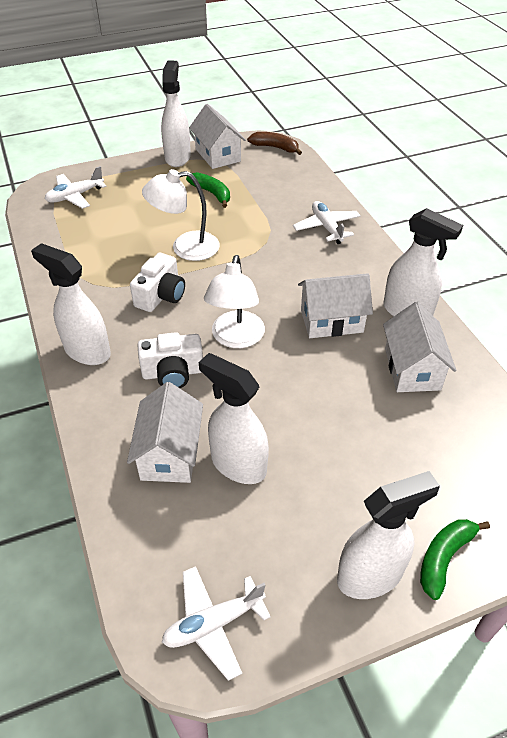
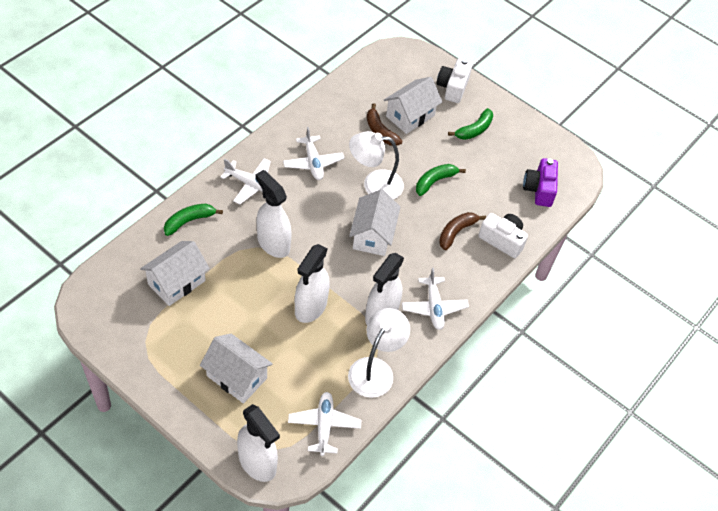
brown banana: 1 -> 2
green banana: 2 -> 3
purple camera: 0 -> 1
white plane: 3 -> 4
white spray bottle: 5 -> 4

